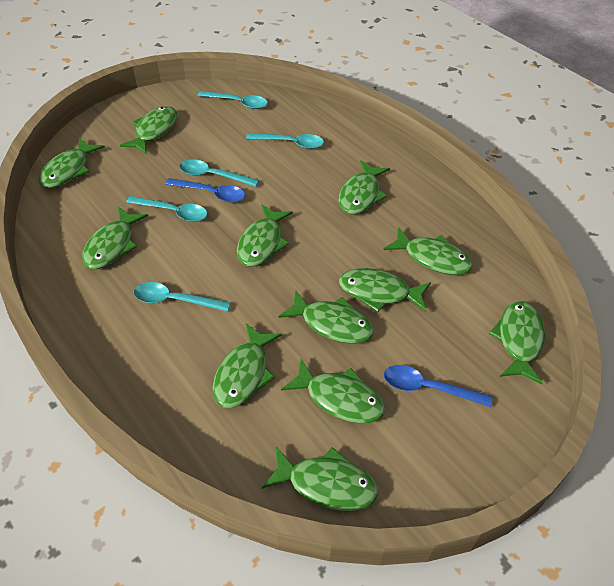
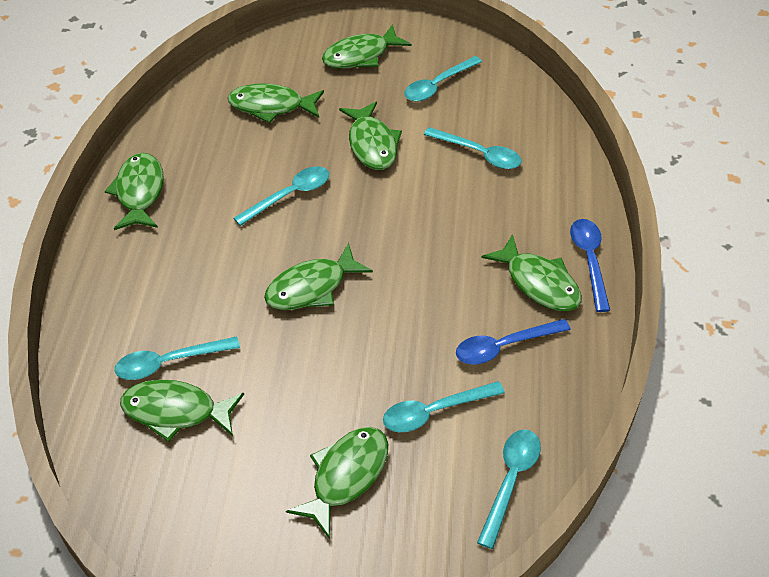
green fish: 12 -> 8
turquoise spoon: 5 -> 6

